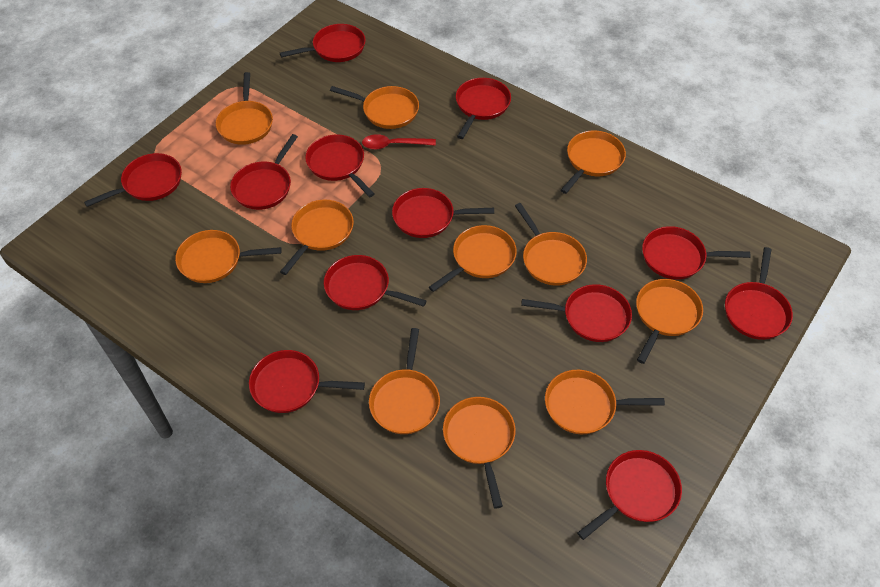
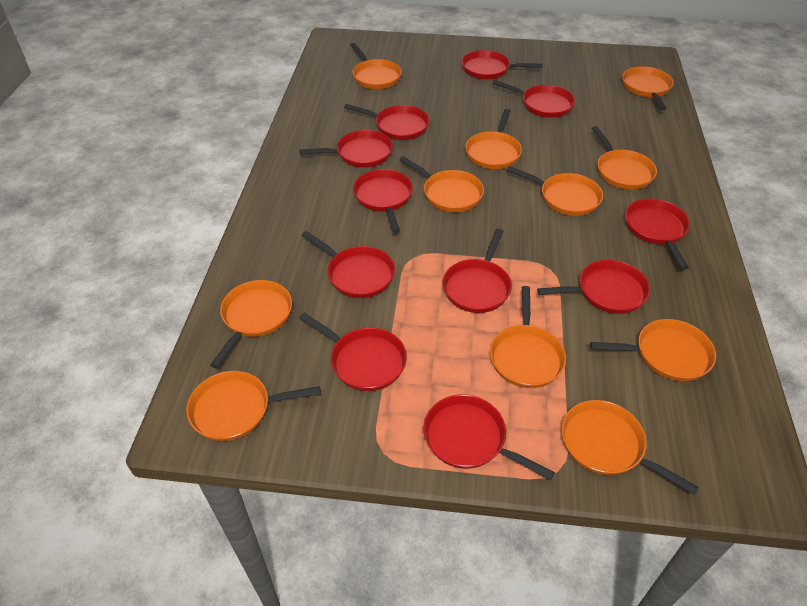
red pan: 12 -> 11
red spoon: 1 -> 0

